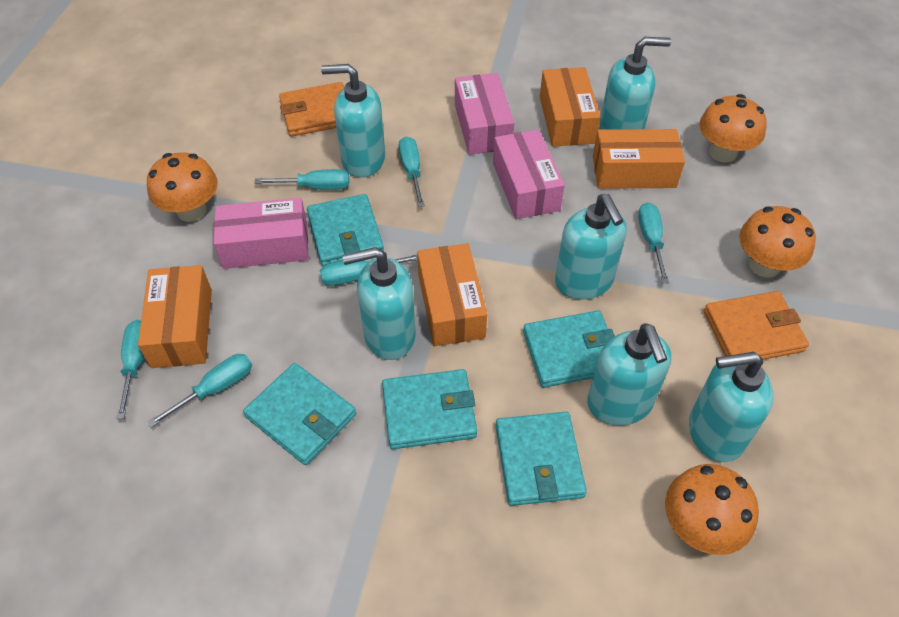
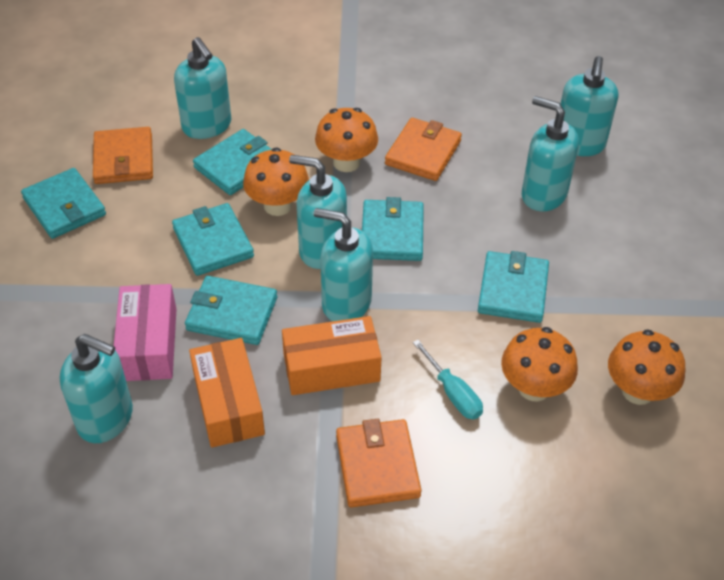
orange box: 4 -> 2
orange wallet: 2 -> 3
pink box: 3 -> 1
turquoise screwdriver: 6 -> 1
turquoise wallet: 5 -> 6

